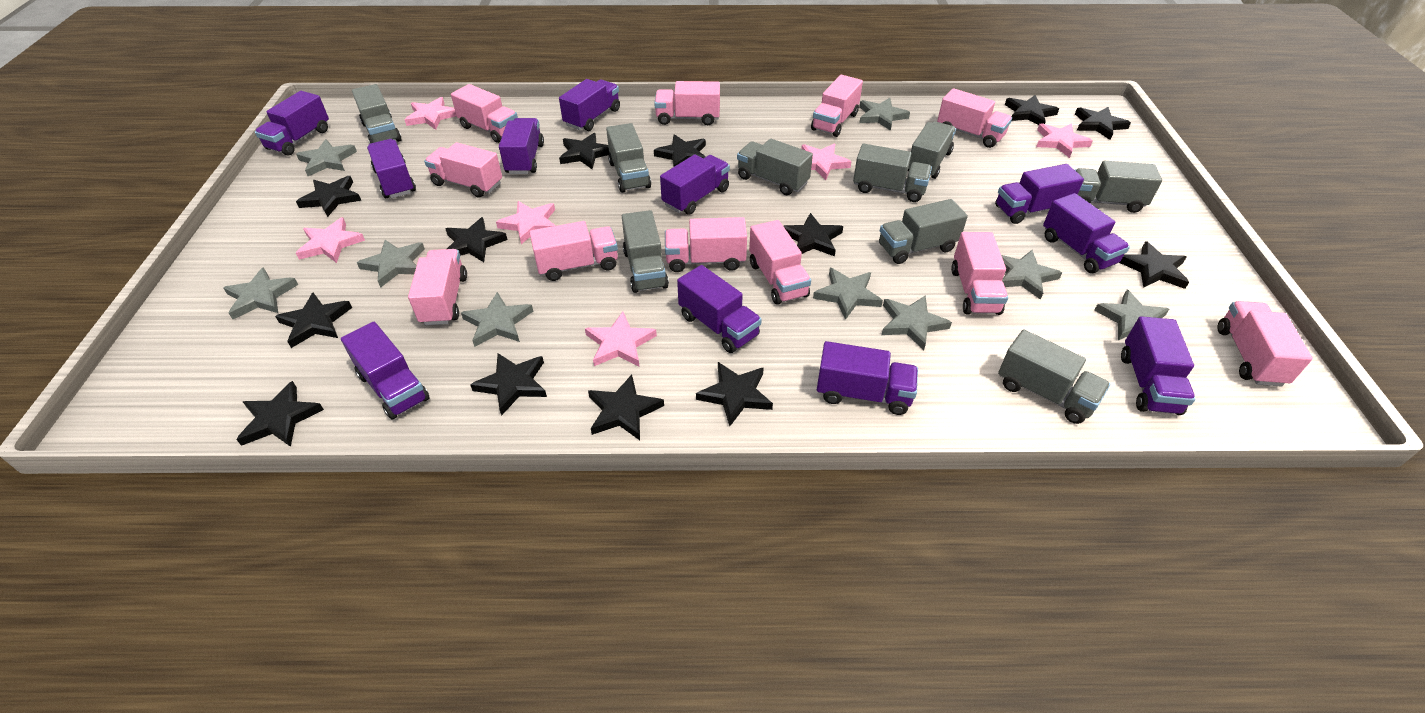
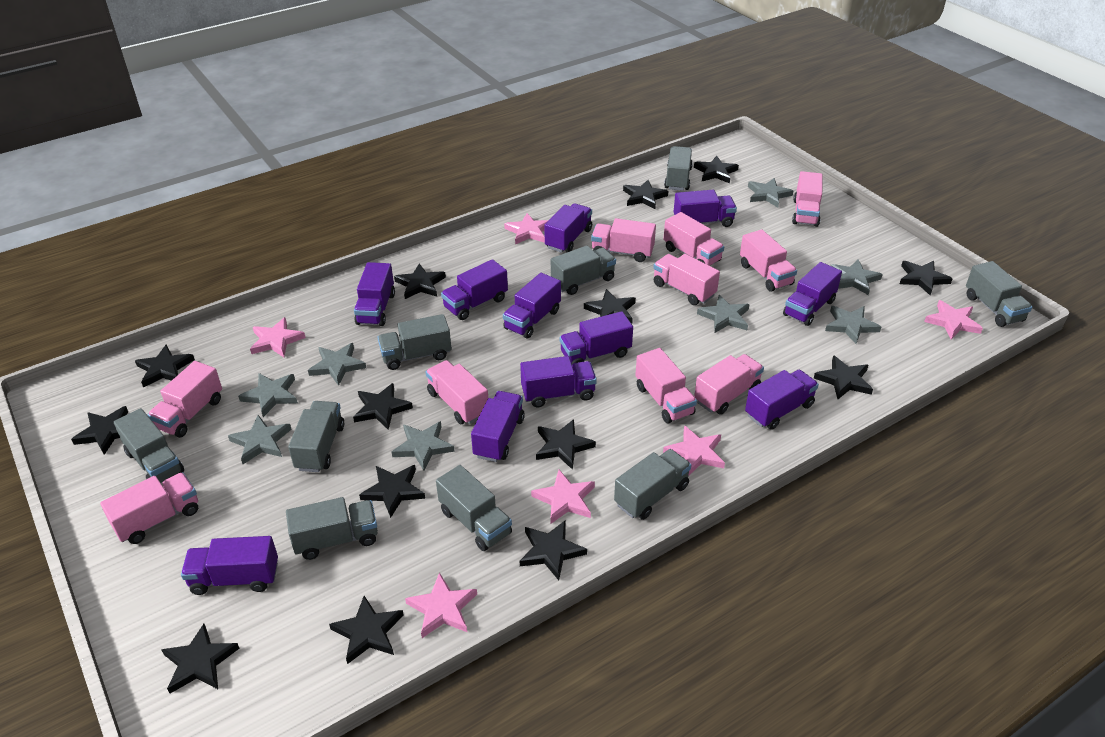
black star: 13 -> 14
grey star: 9 -> 8
pink truck: 11 -> 10

